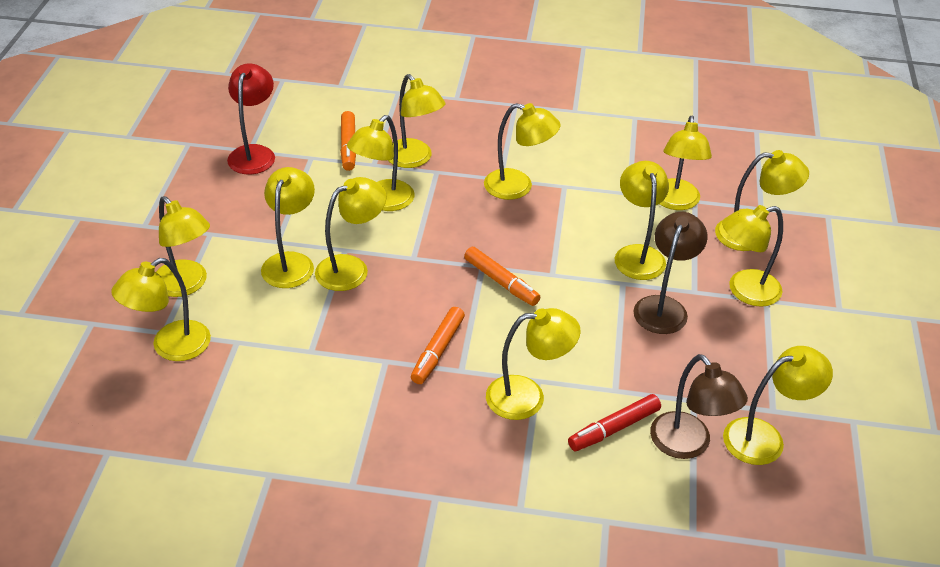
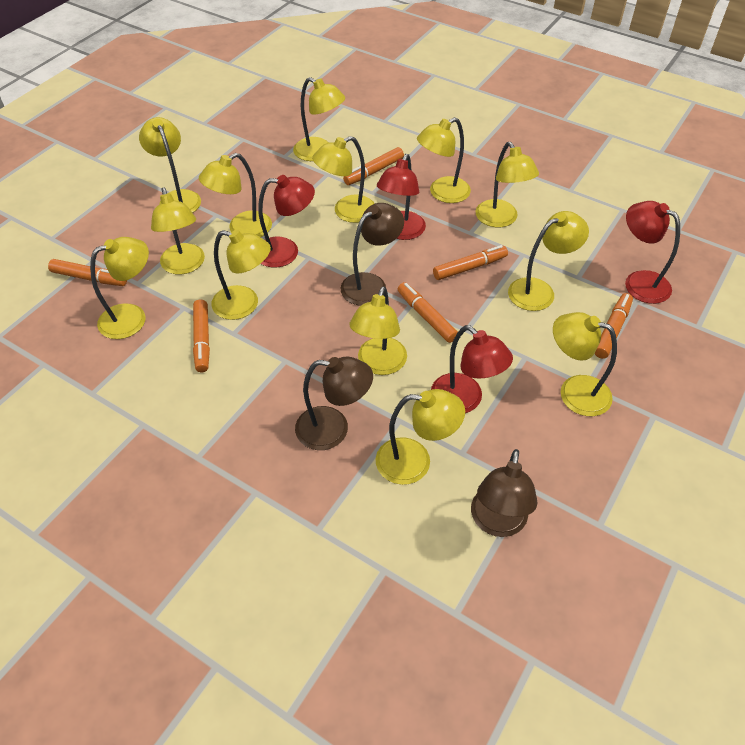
brown lamp: 2 -> 3
orange marker: 3 -> 6
red lamp: 1 -> 4
red marker: 1 -> 0

